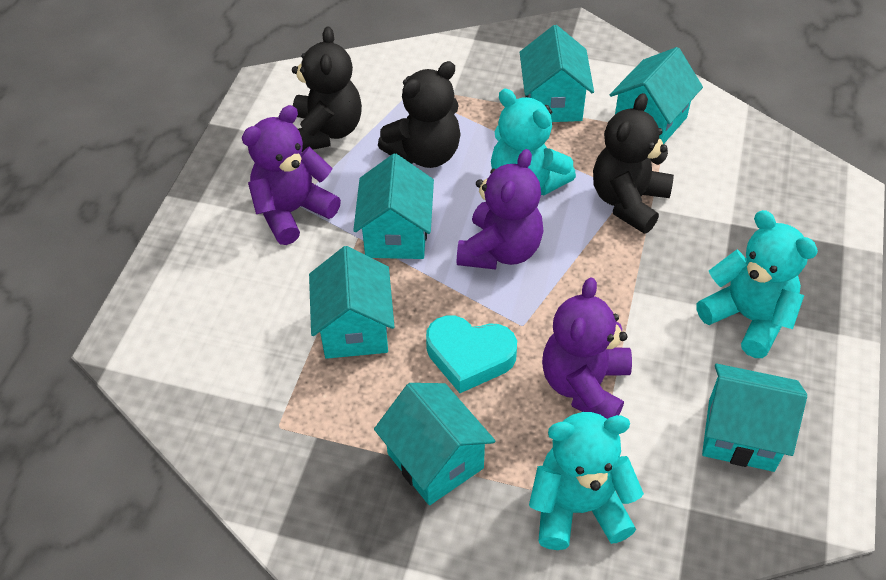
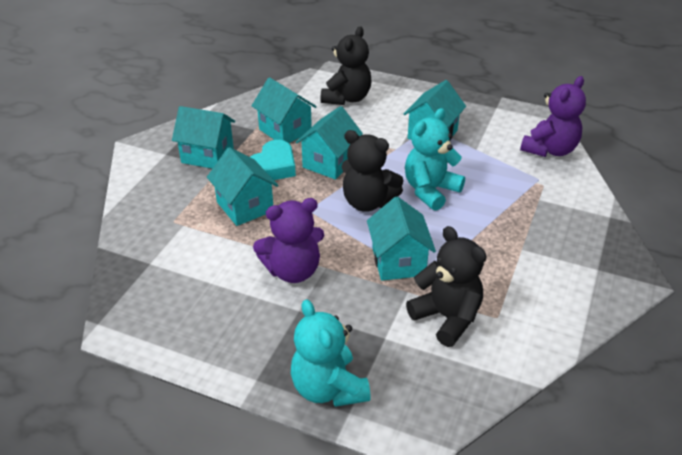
purple teddy bear: 3 -> 2
turquoise teddy bear: 3 -> 2

